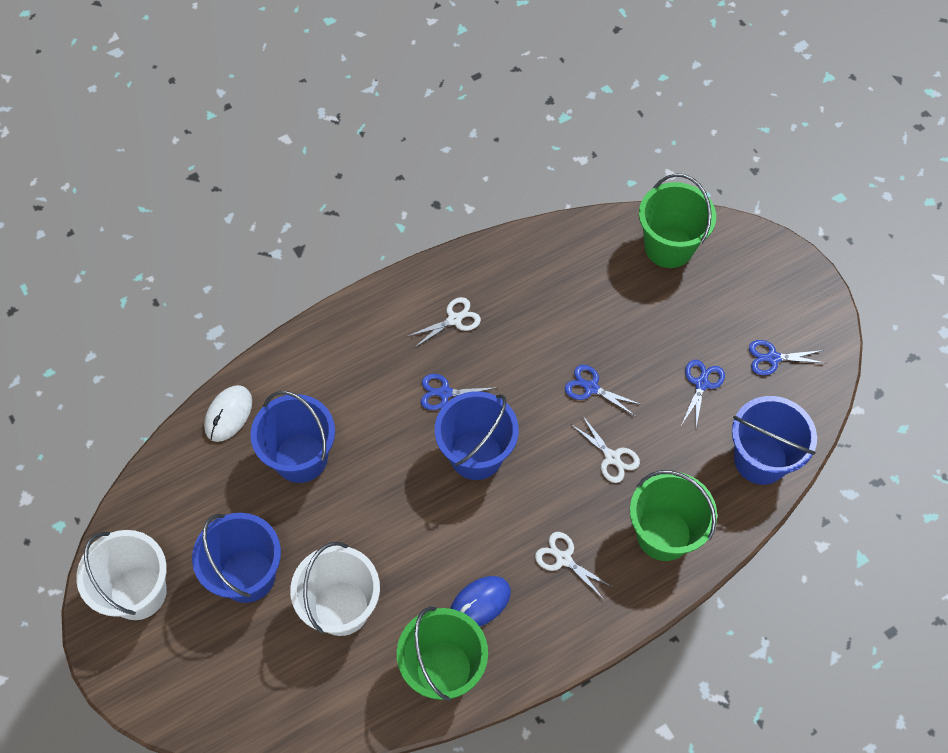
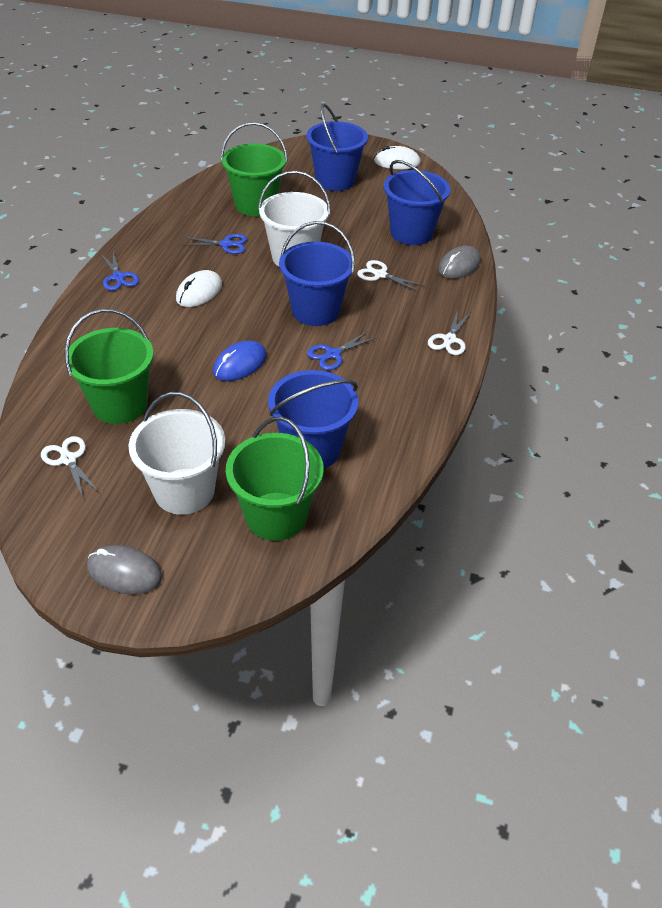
blue scissors: 4 -> 3
grey mouse: 0 -> 2
white mouse: 1 -> 2

